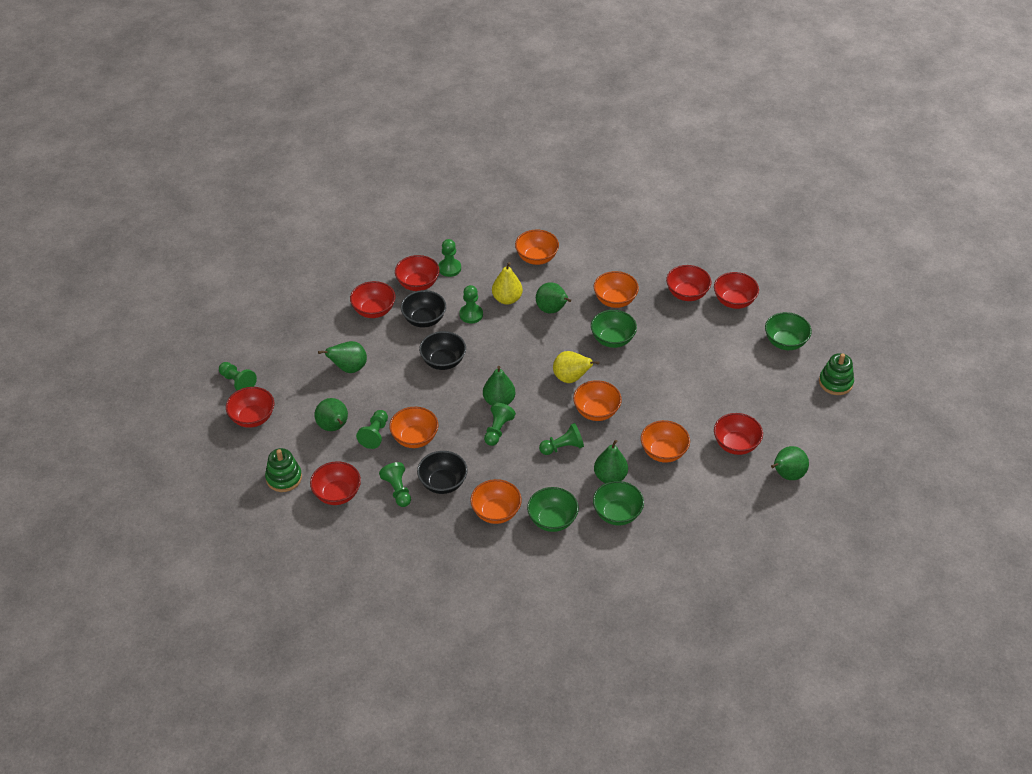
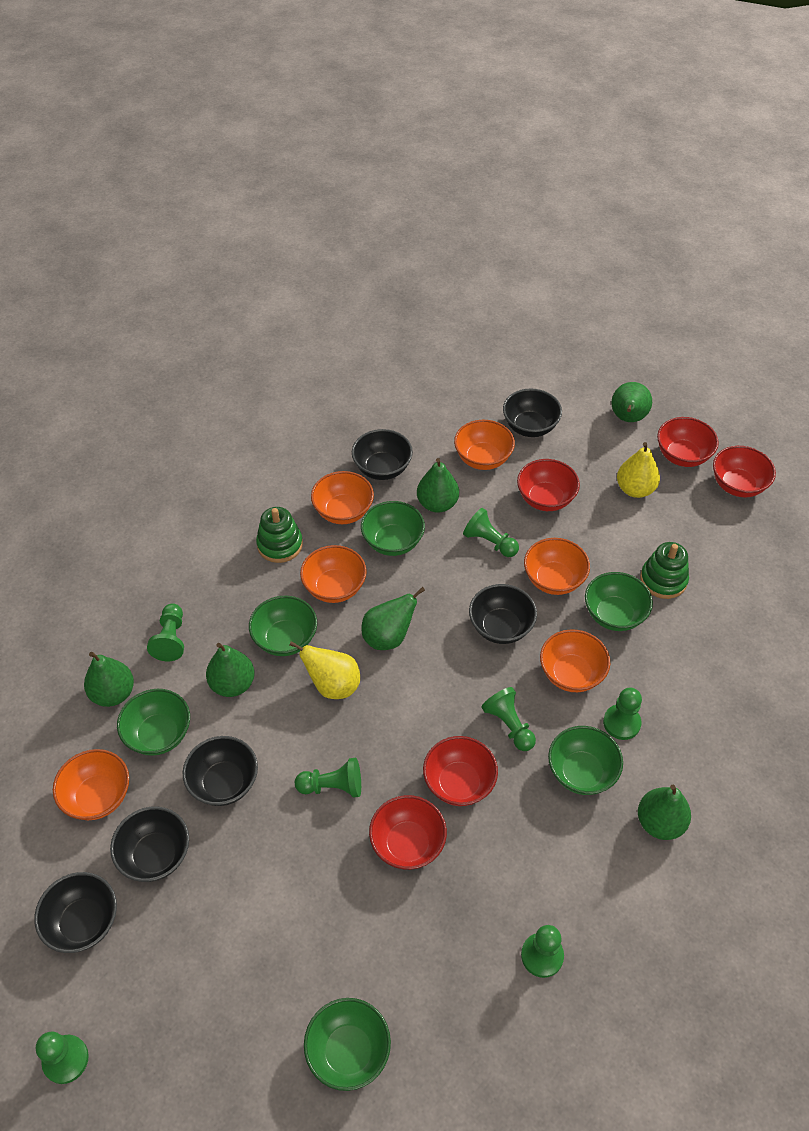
black bowl: 3 -> 6
green bowl: 4 -> 6
red bowl: 7 -> 5

